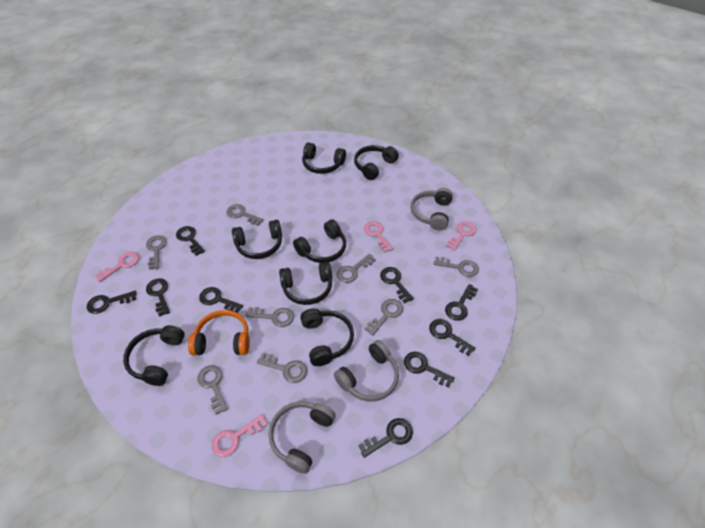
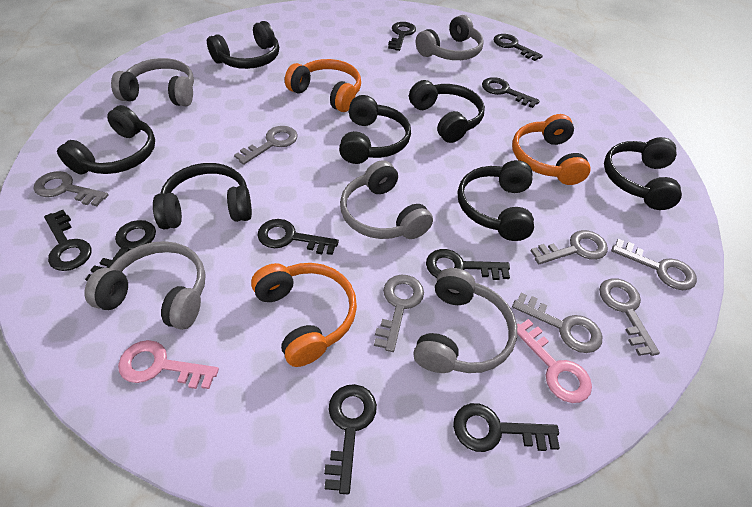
grey headphones: 3 -> 5
grey key: 8 -> 7
orange headphones: 1 -> 3
pink key: 4 -> 2

